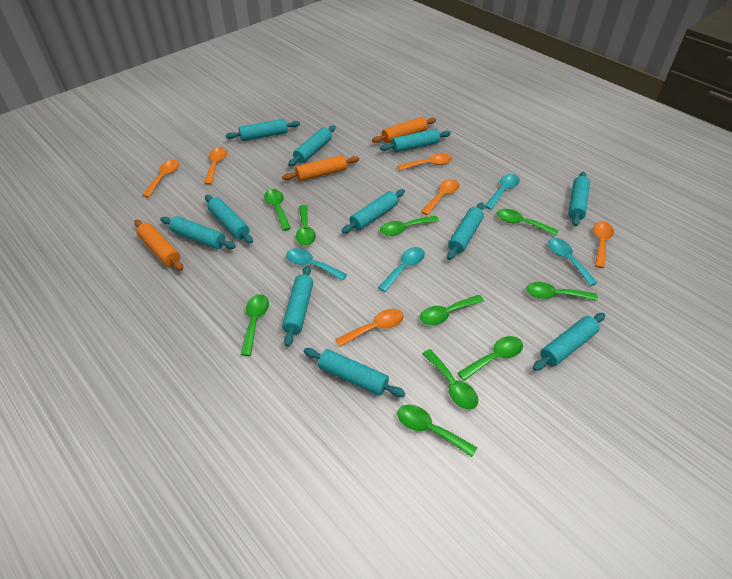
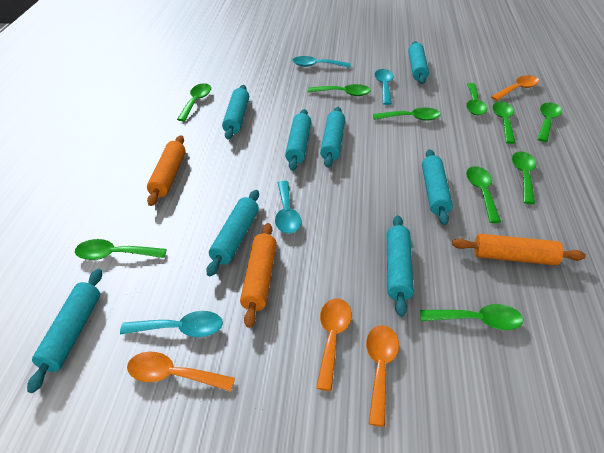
orange spoon: 6 -> 4
turquoise rolling pin: 11 -> 8

